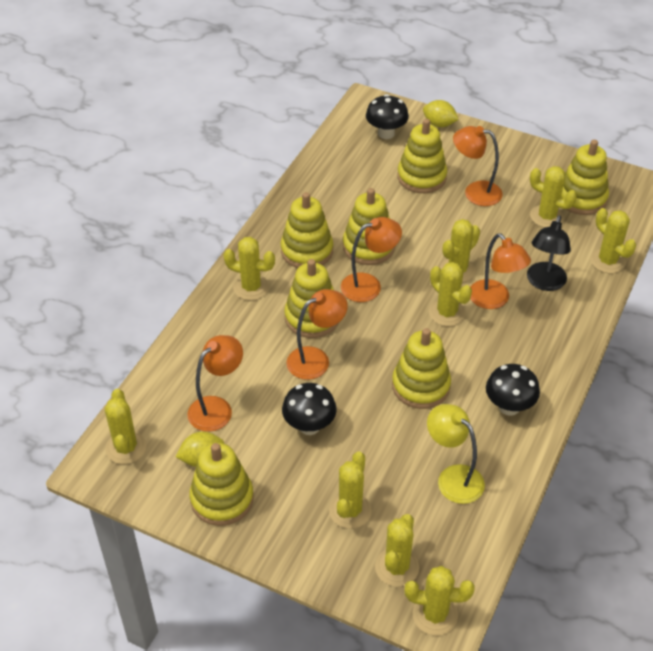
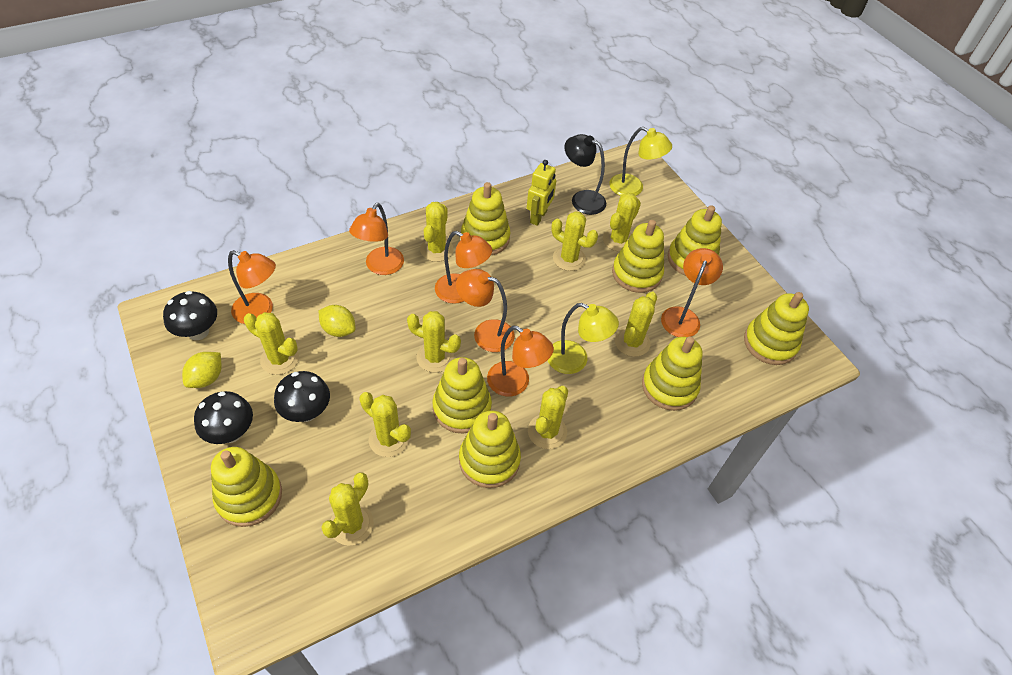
orange lamp: 5 -> 6
yellow lamp: 1 -> 2
yellow robot: 0 -> 1
yellow stacking toy: 7 -> 8

